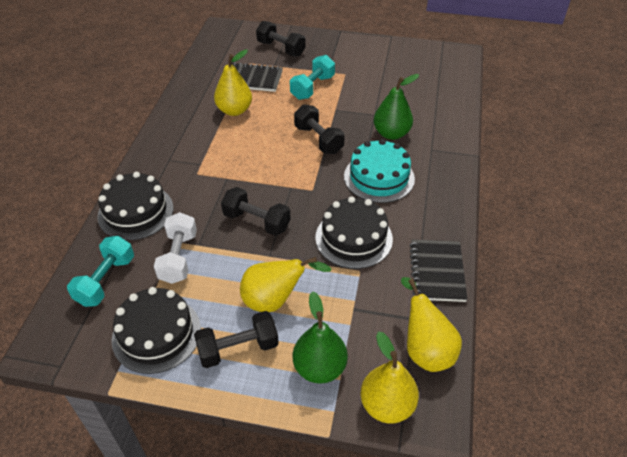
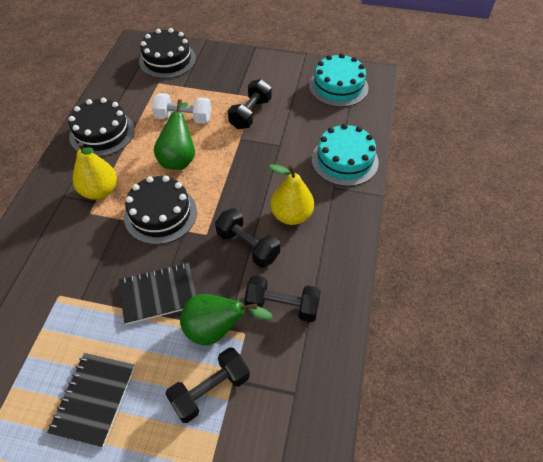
turquoise cake: 1 -> 2
turquoise dumbbell: 2 -> 0
yellow pear: 4 -> 2

